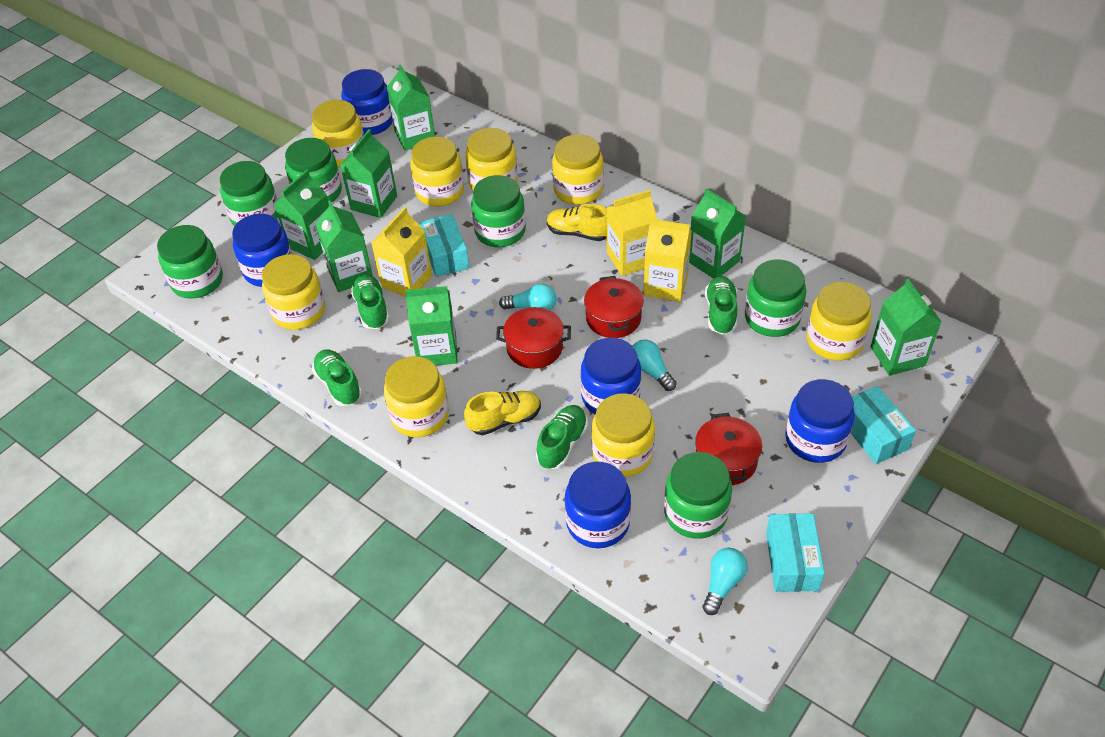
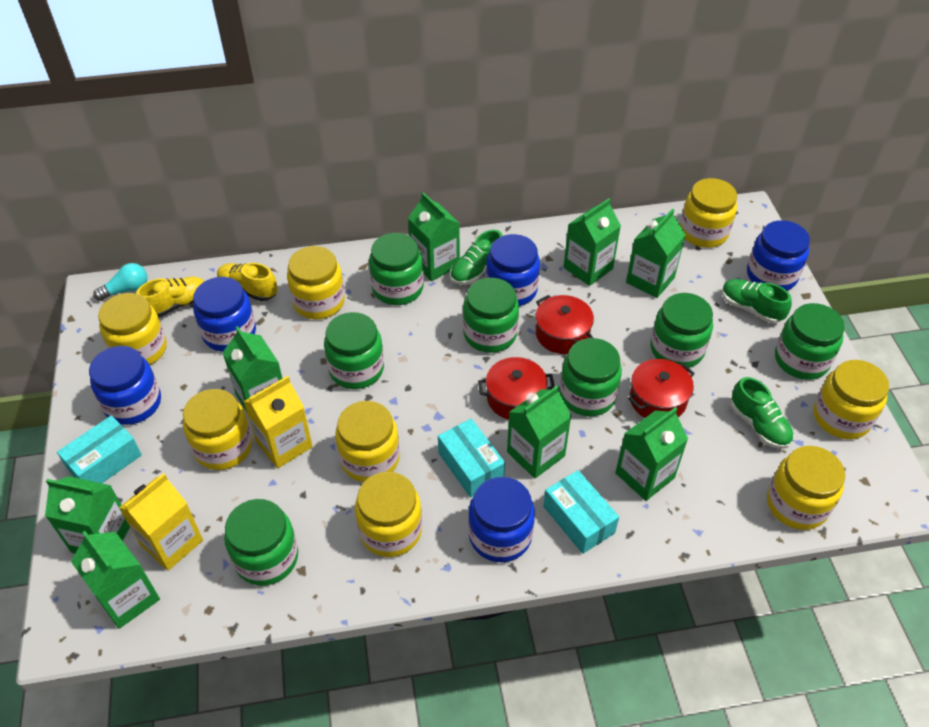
green carton: 7 -> 8
green jar: 6 -> 7
green shoe: 4 -> 3
turquoise light bulb: 3 -> 1
yellow carton: 3 -> 2

